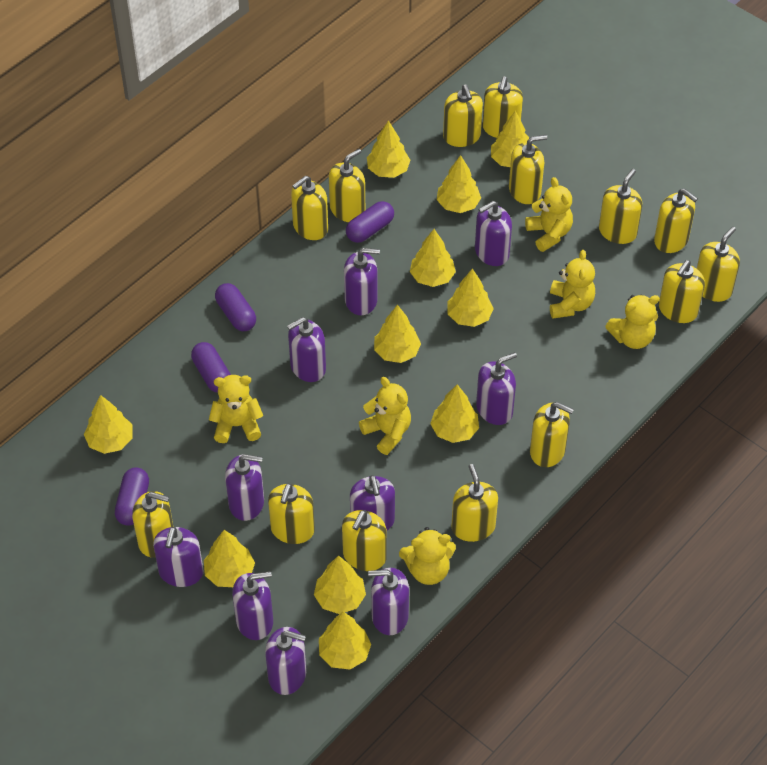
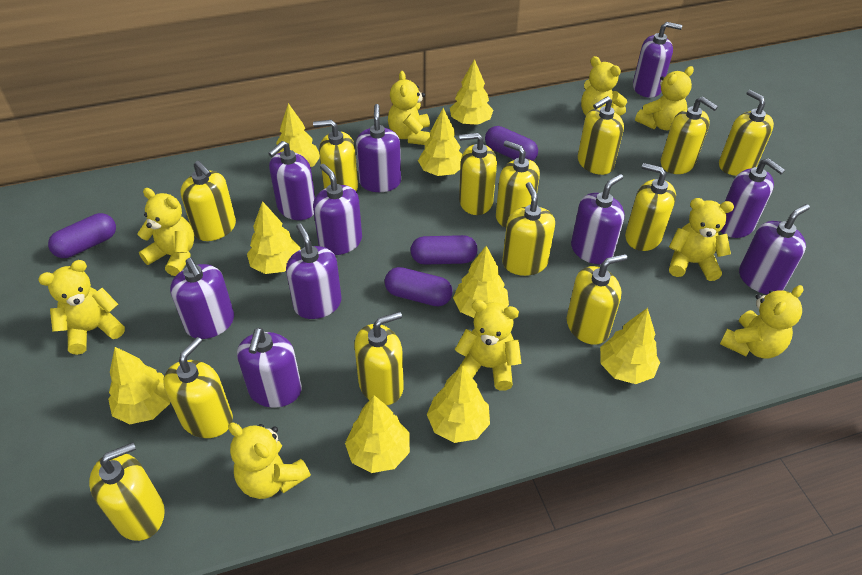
yellow soap dispenser: 14 -> 13
yellow teddy bear: 6 -> 9
yellow tree: 11 -> 9

